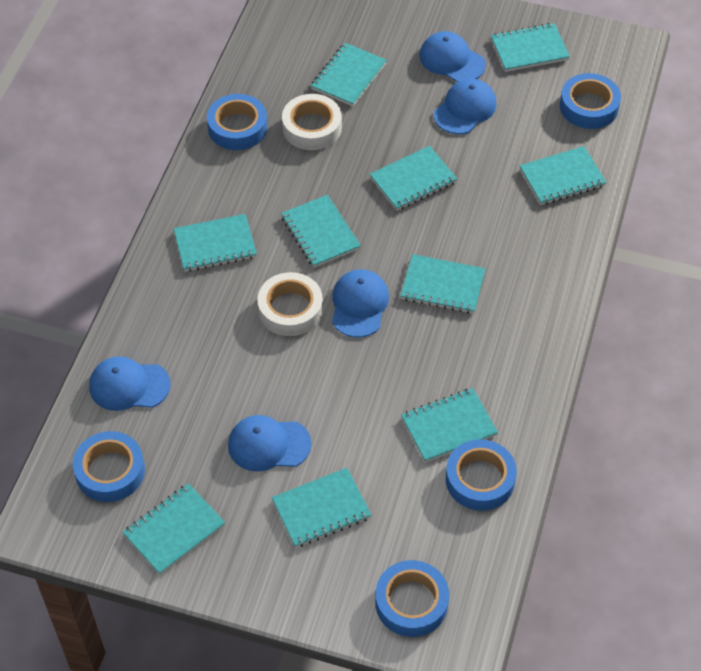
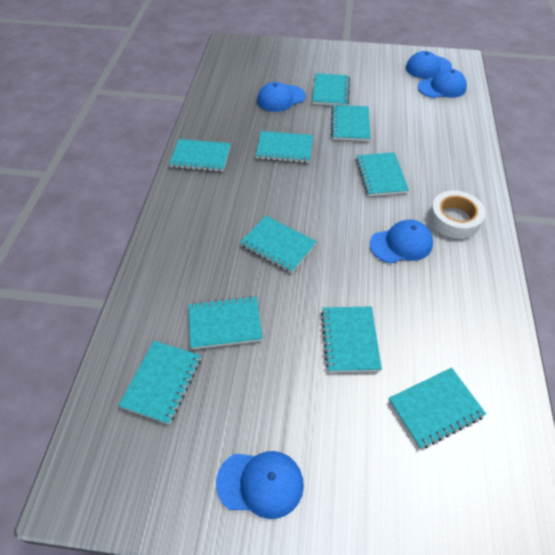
blue tape: 5 -> 0
white tape: 2 -> 1

